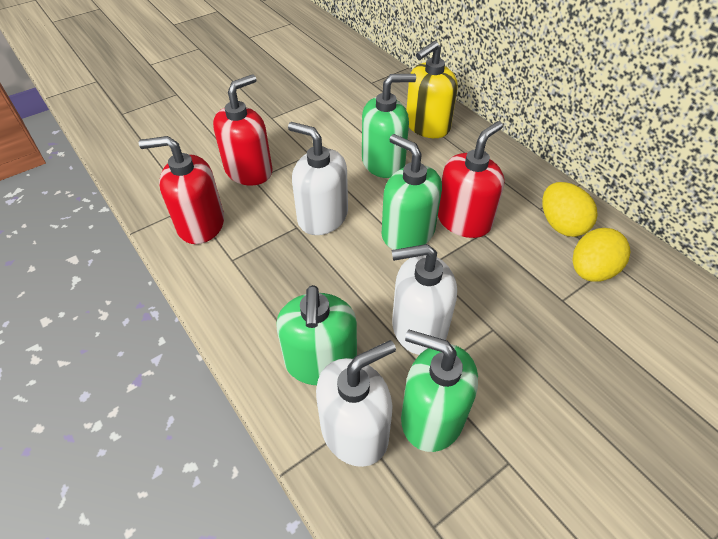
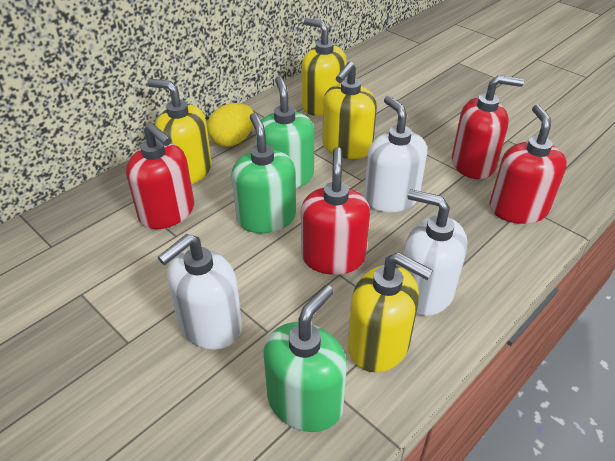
green soap dispenser: 4 -> 3
red soap dispenser: 3 -> 4
yellow egg: 2 -> 1
yellow soap dispenser: 1 -> 4

